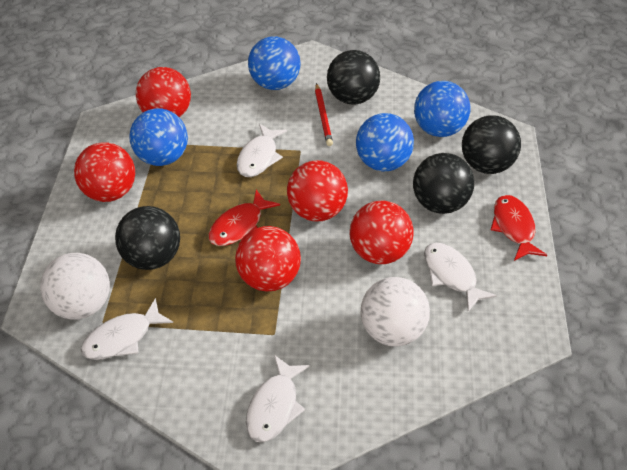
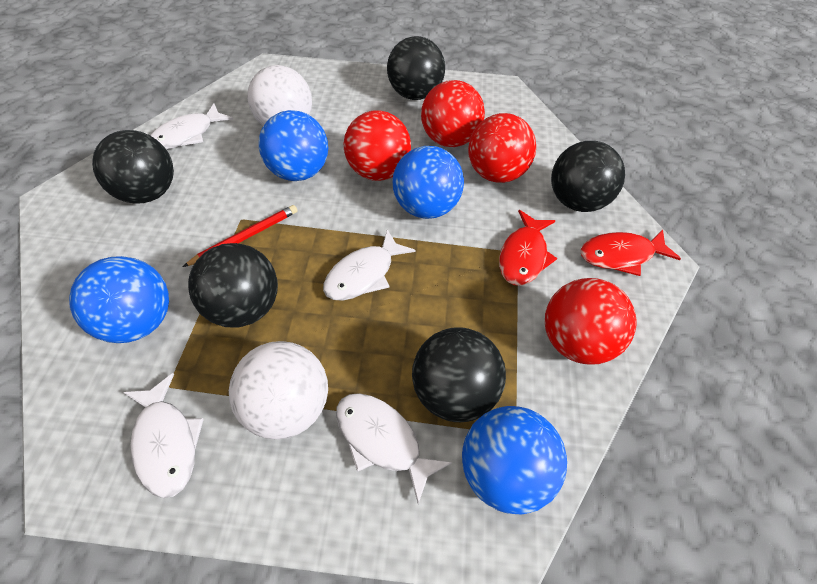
black ball: 4 -> 5
red ball: 5 -> 4

